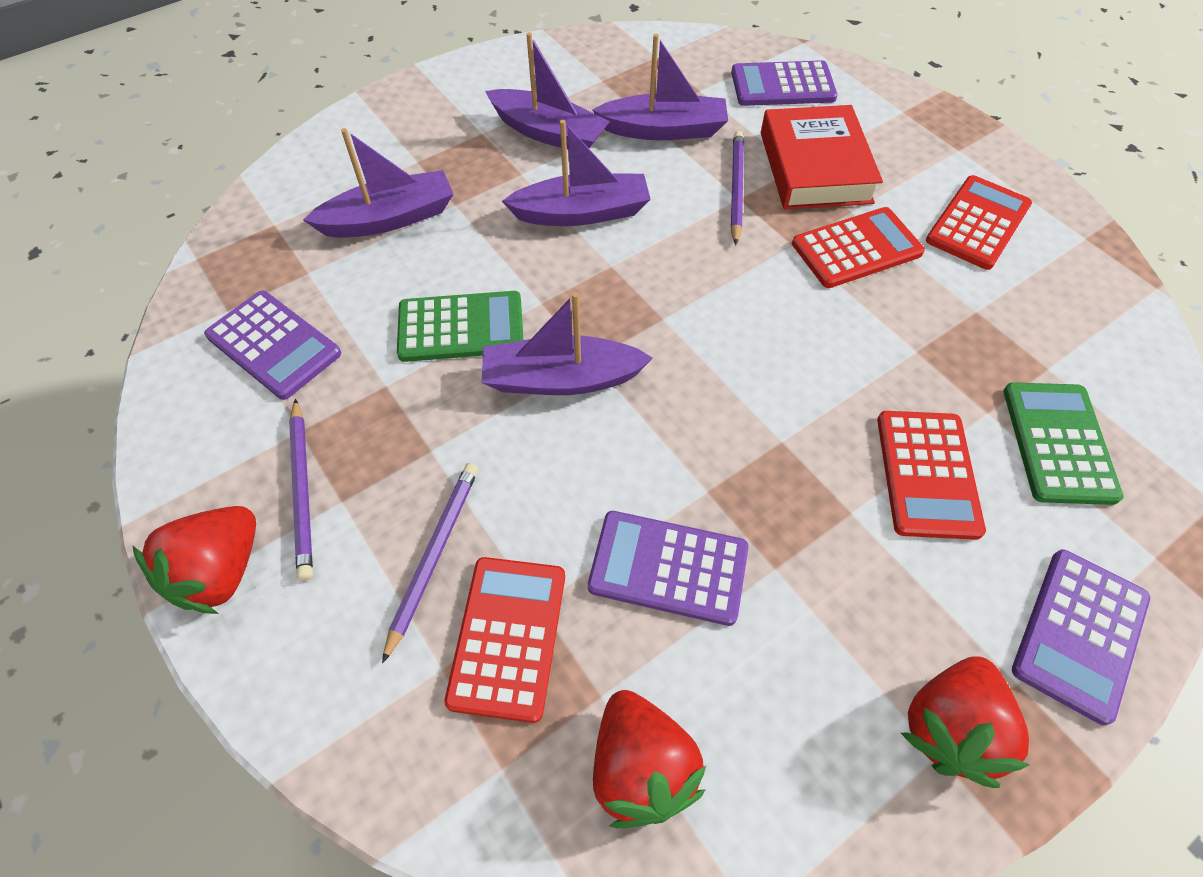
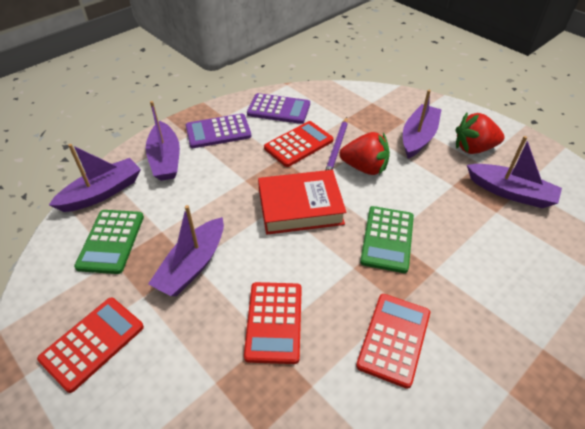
purple calculator: 4 -> 2
purple pencil: 3 -> 1
red strawberry: 3 -> 2

